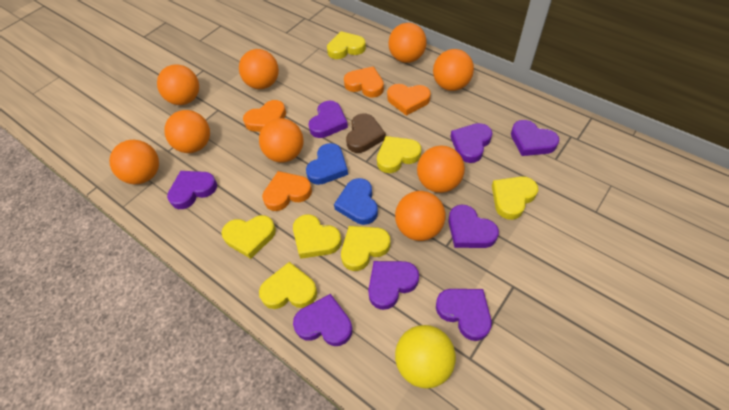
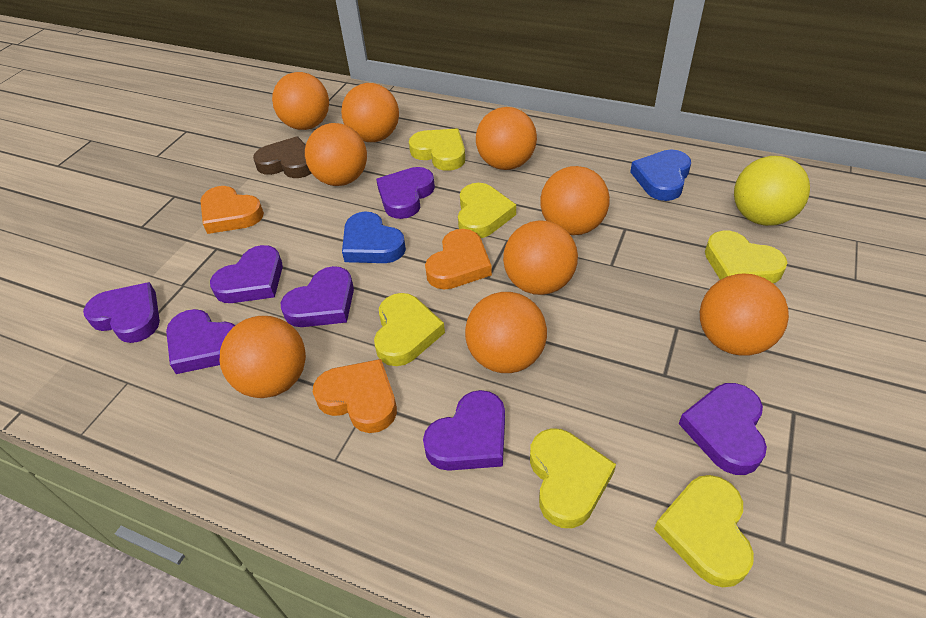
orange heart: 4 -> 3
purple heart: 8 -> 7
yellow heart: 7 -> 6

